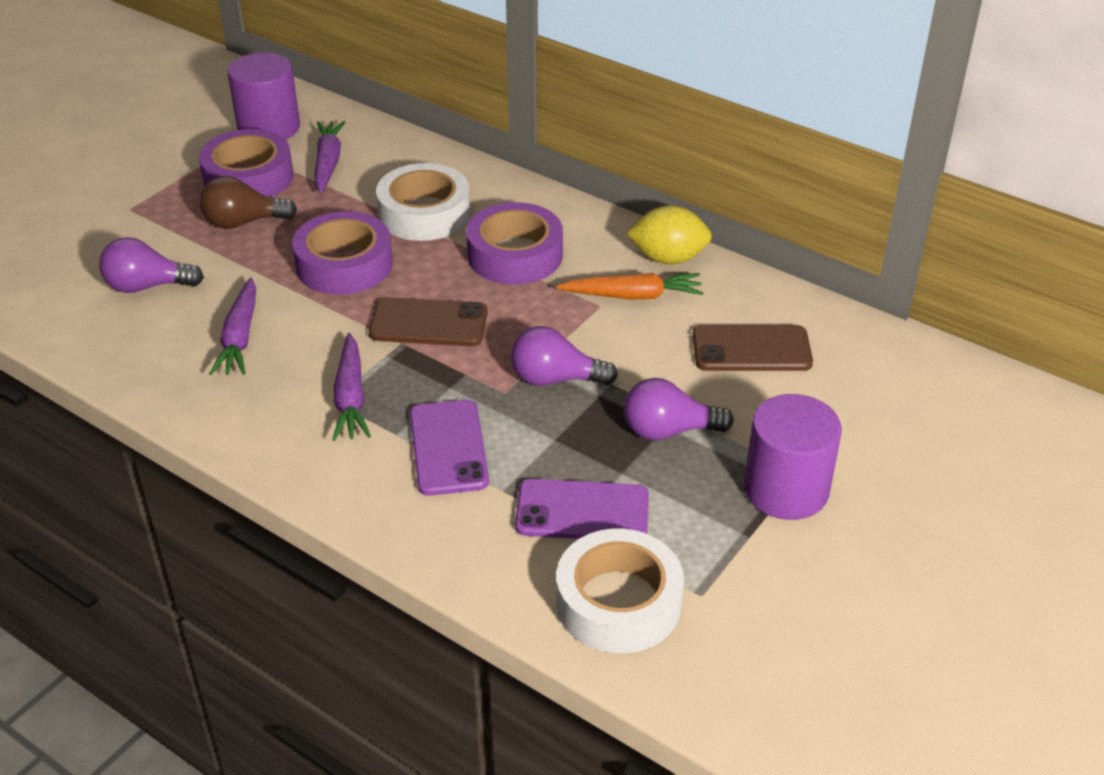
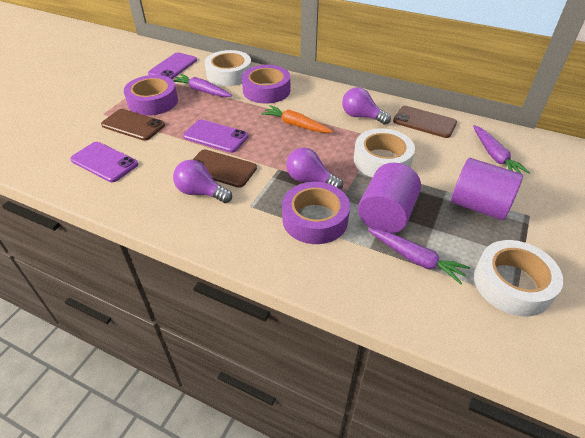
brown light bulb: 1 -> 0
brown phone: 2 -> 3
purple phone: 2 -> 3
white tape: 2 -> 3
yellow lemon: 1 -> 0

